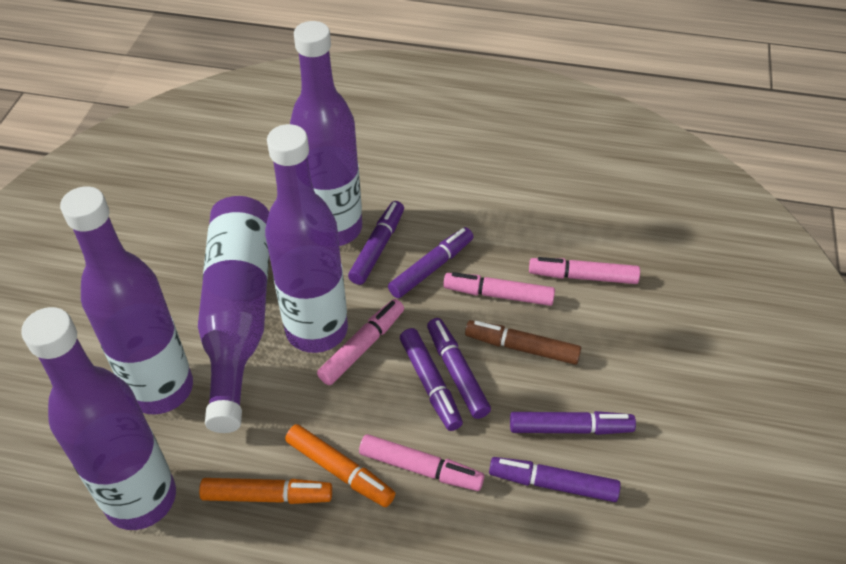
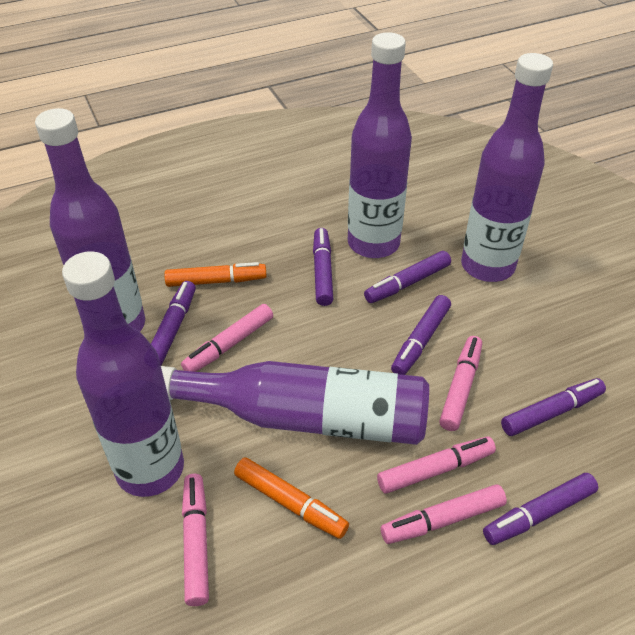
brown marker: 1 -> 0
pink marker: 4 -> 5

